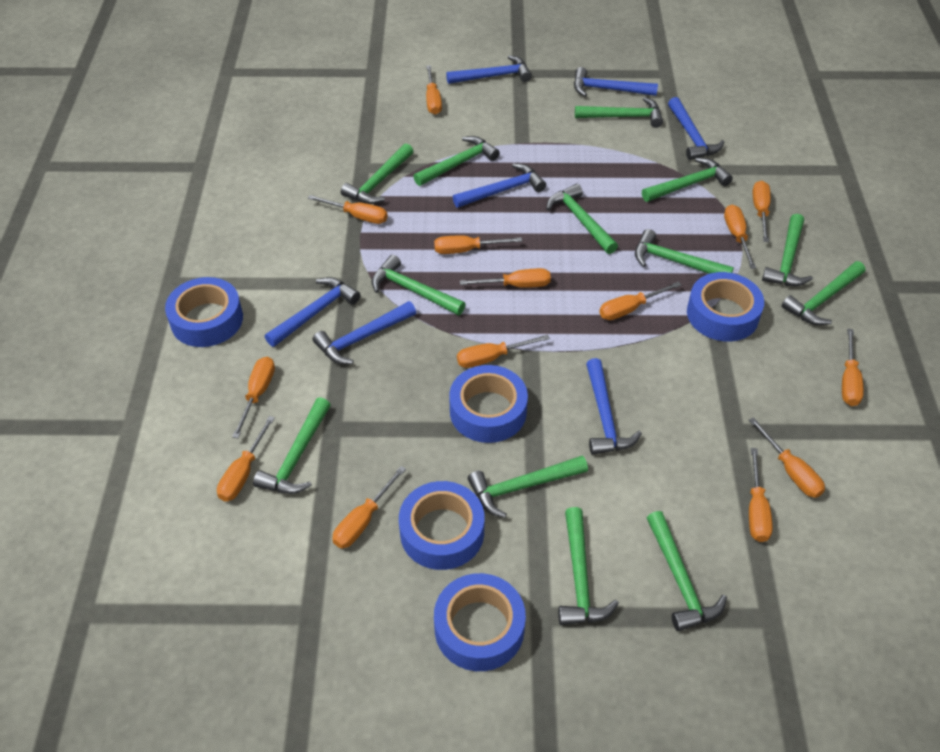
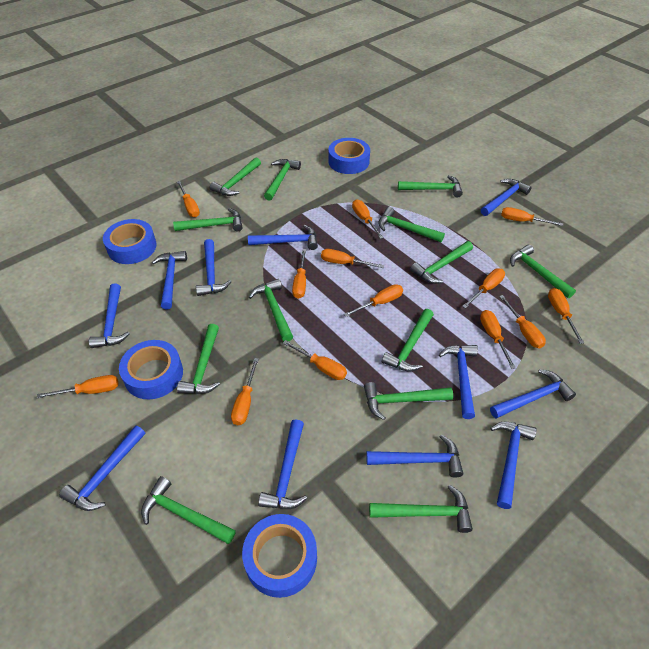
blue hammer: 7 -> 11
blue tape: 5 -> 4
orange screwdriver: 14 -> 13

